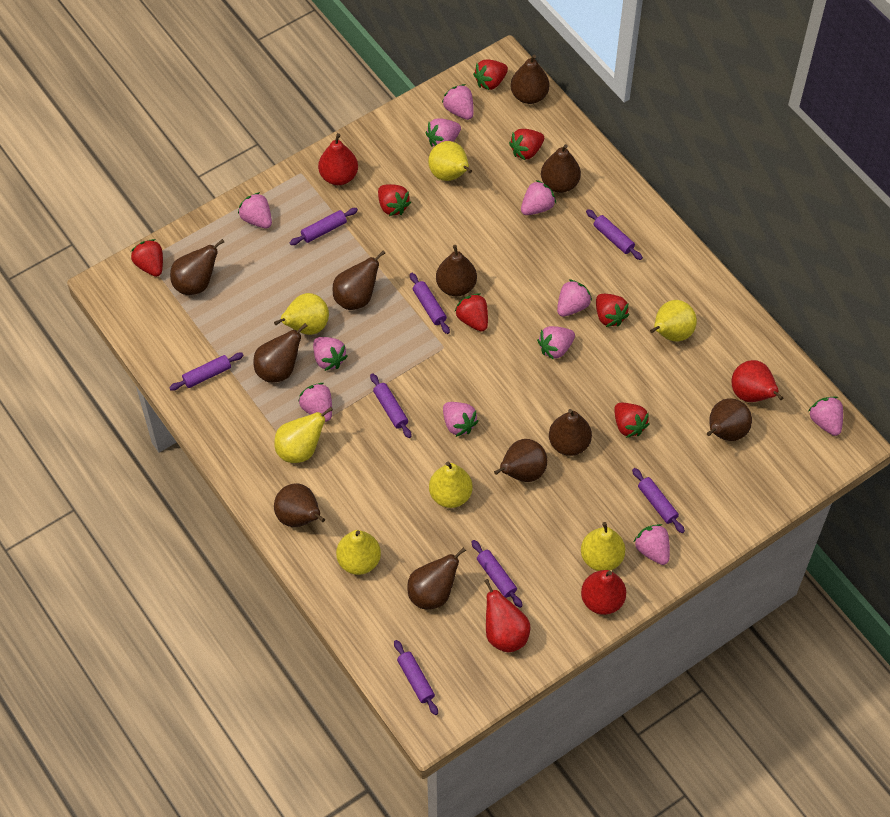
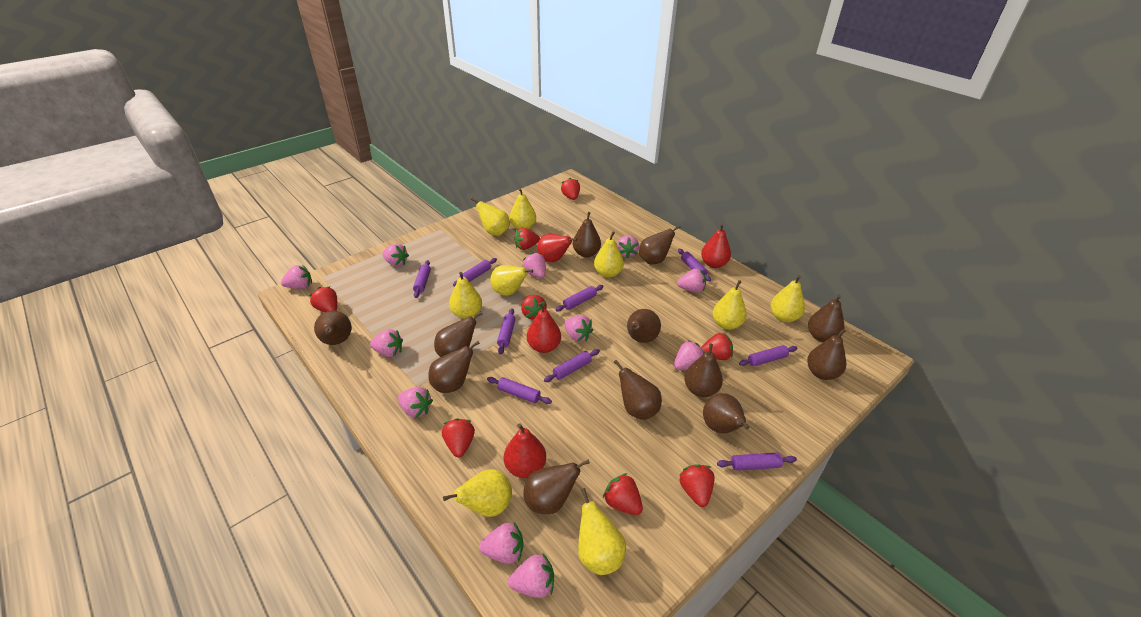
brown pear: 11 -> 12
purple rolling pin: 8 -> 9
red strawberry: 7 -> 8
yellow pear: 7 -> 9

